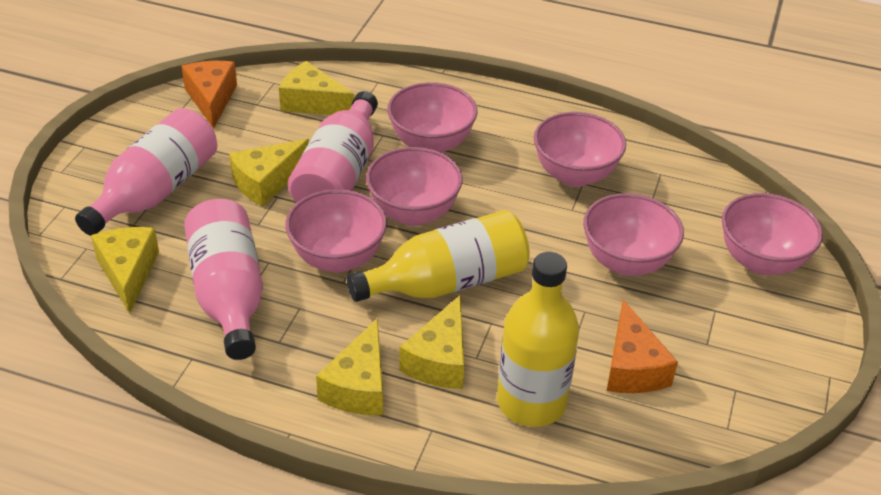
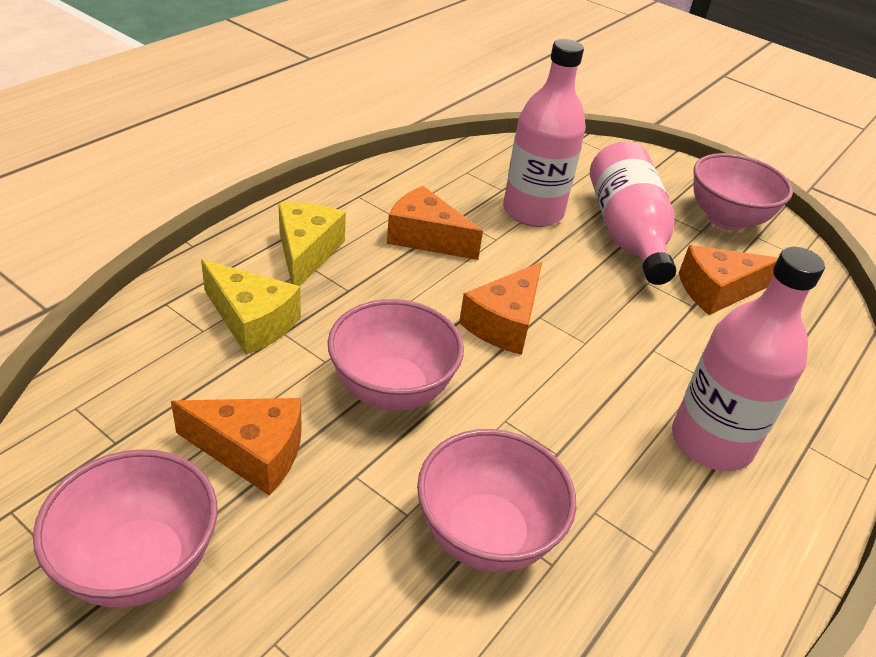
orange cheese: 2 -> 4
pink bowl: 6 -> 4
yellow bottle: 2 -> 0
yellow cheese: 5 -> 2

